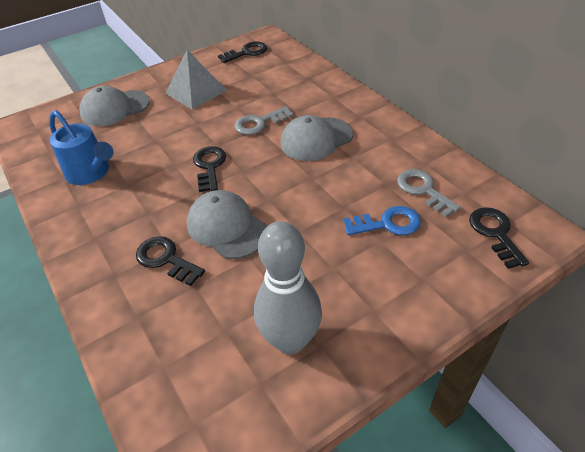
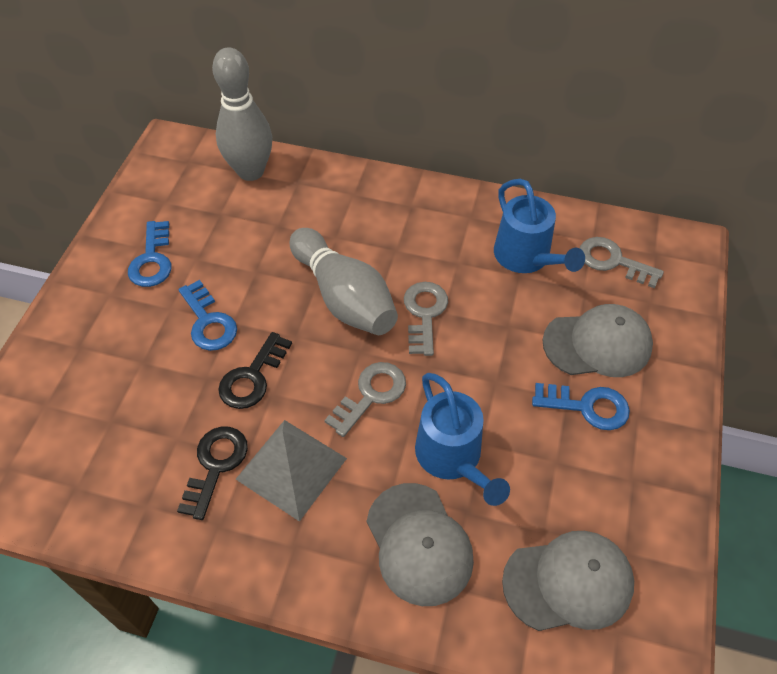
black key: 4 -> 2
blue key: 1 -> 3
blue watering can: 1 -> 2
grey bowling pin: 1 -> 2
grey key: 2 -> 3

